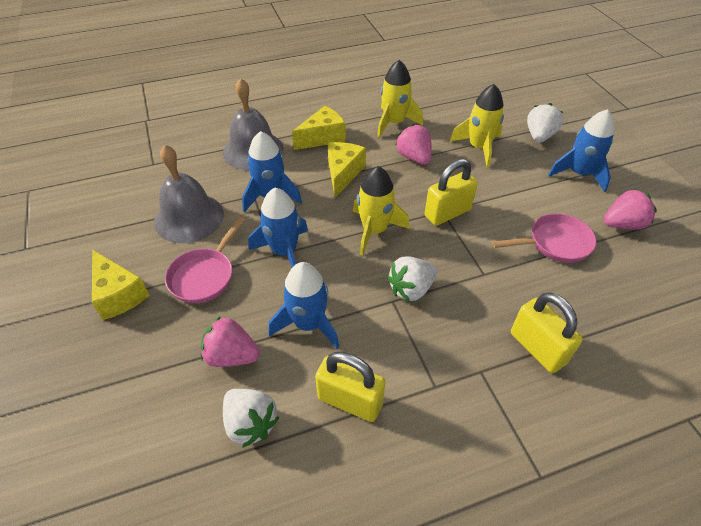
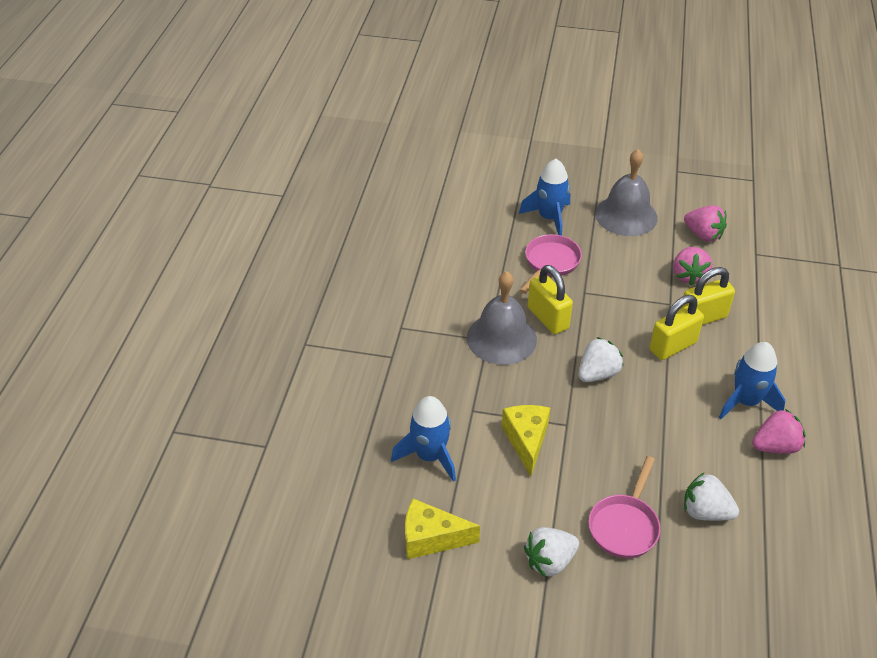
blue rocket: 4 -> 3
yellow cheese: 3 -> 2
yellow rocket: 3 -> 0

